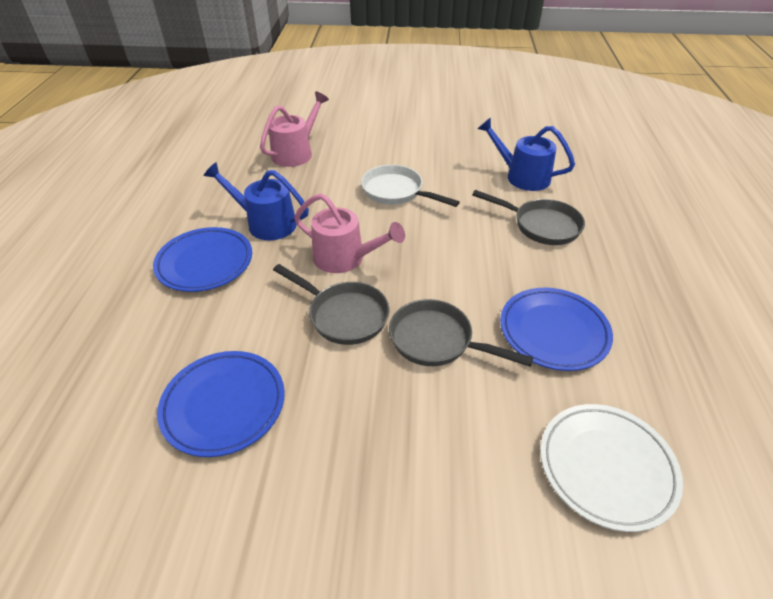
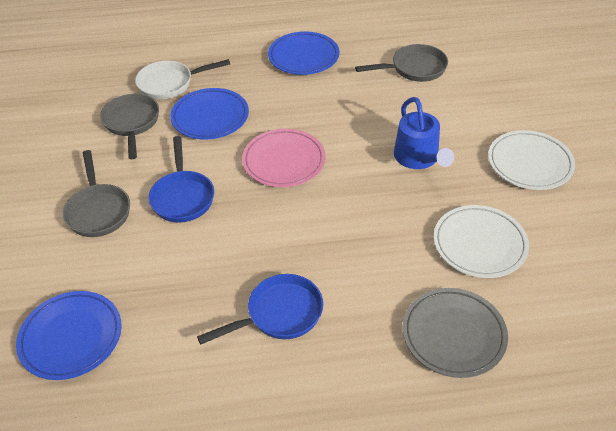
blue pan: 0 -> 2
blue watering can: 2 -> 1
grey plate: 0 -> 1
pink plate: 0 -> 1
pink watering can: 2 -> 0
white plate: 1 -> 2

